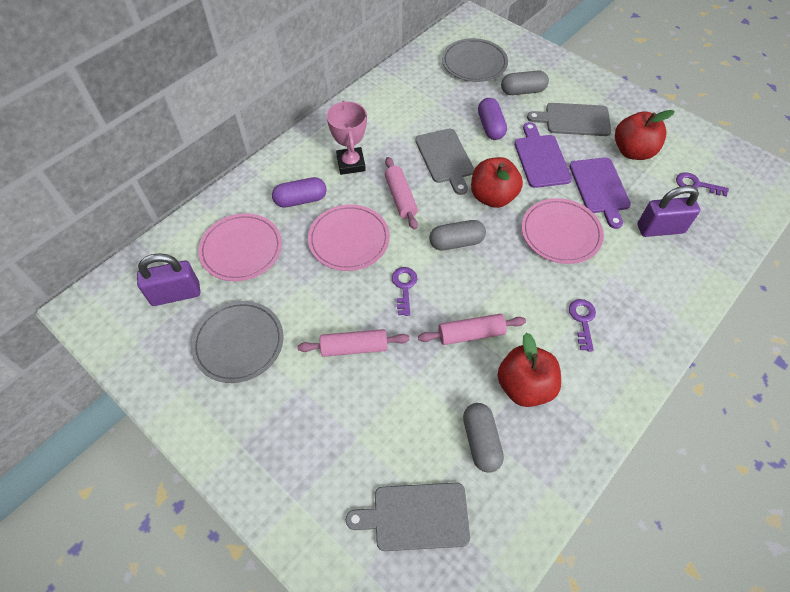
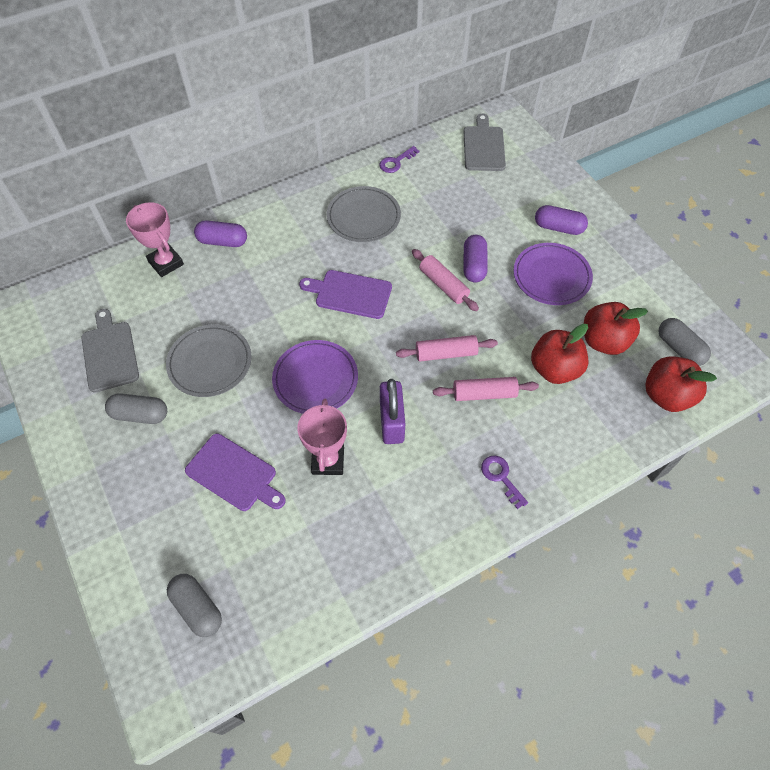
grey cutting board: 3 -> 2
pink plate: 3 -> 0
pink trophy: 1 -> 2
purple capsule: 2 -> 3
purple key: 3 -> 2
purple padlock: 2 -> 1
purple plate: 0 -> 2

